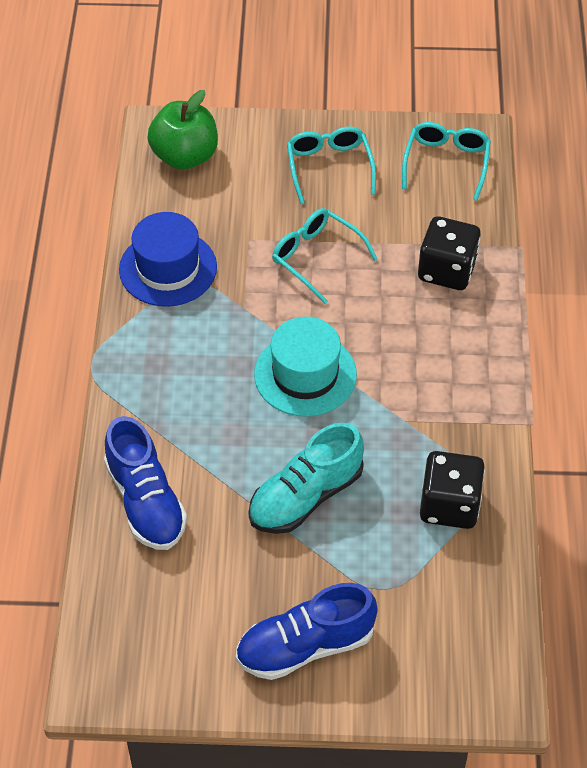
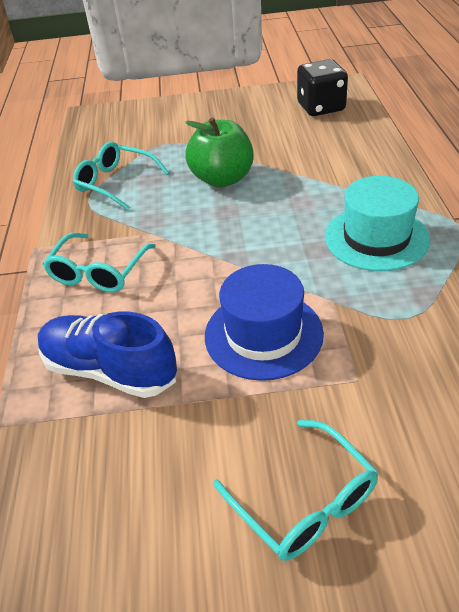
black dice: 2 -> 1
blue shoe: 2 -> 1
turquoise shoe: 1 -> 0

